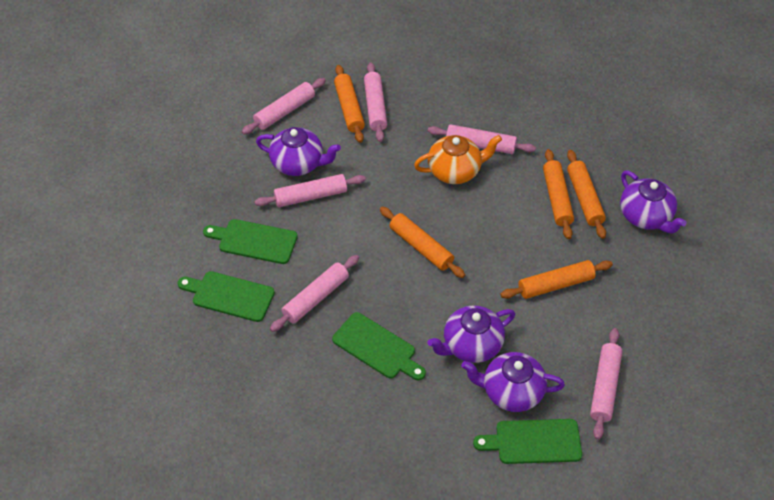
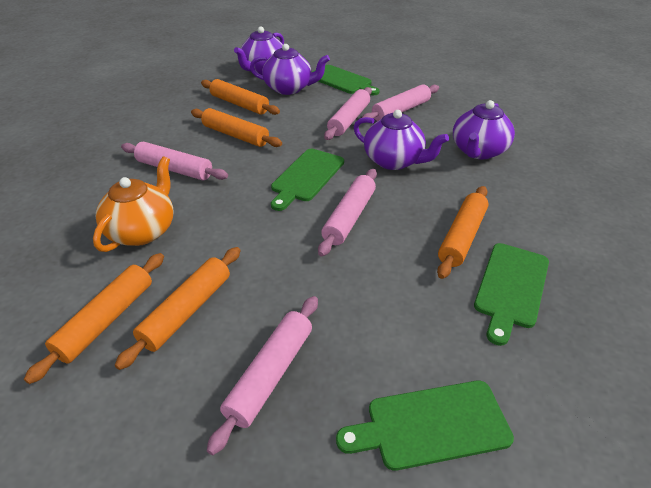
pink rolling pin: 6 -> 5

